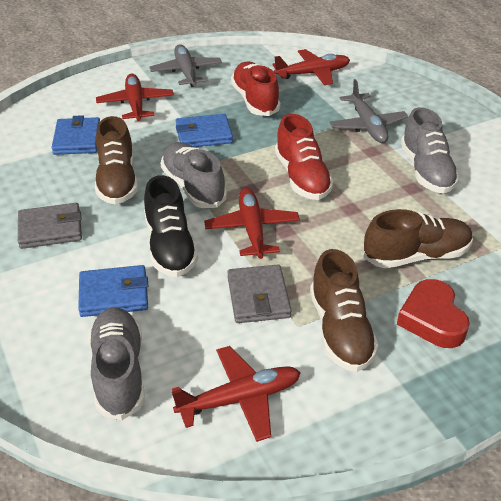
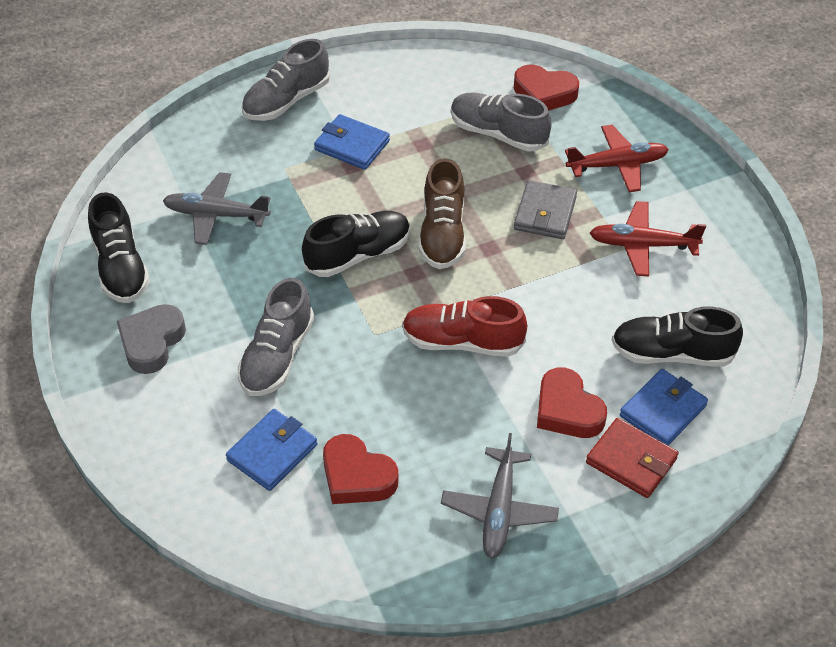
black shoe: 1 -> 3
brown shoe: 3 -> 1
grey heart: 0 -> 1
grey wallet: 2 -> 1
red heart: 1 -> 3
red plane: 4 -> 2
red shoe: 2 -> 1
red wallet: 0 -> 1

